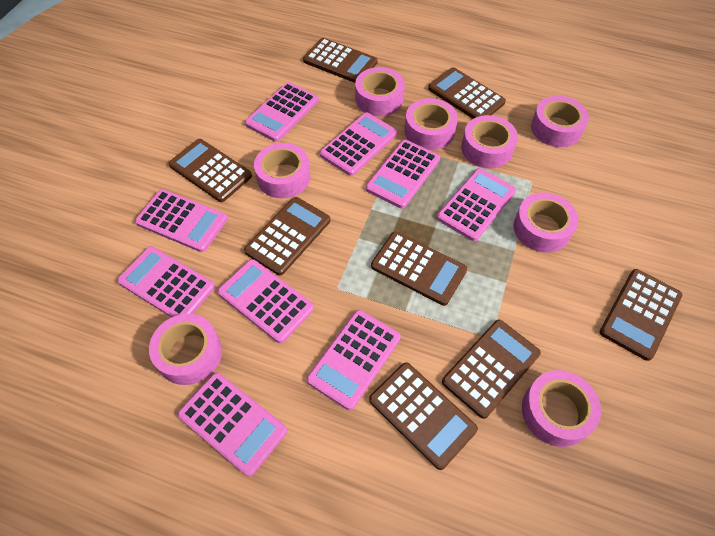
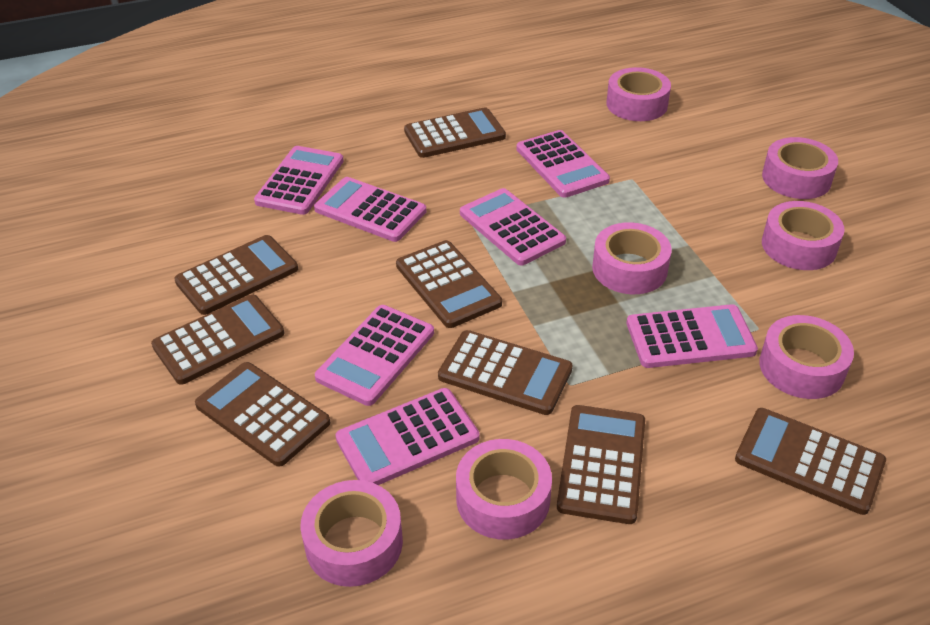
pink calculator: 9 -> 7
pink tape: 8 -> 7

